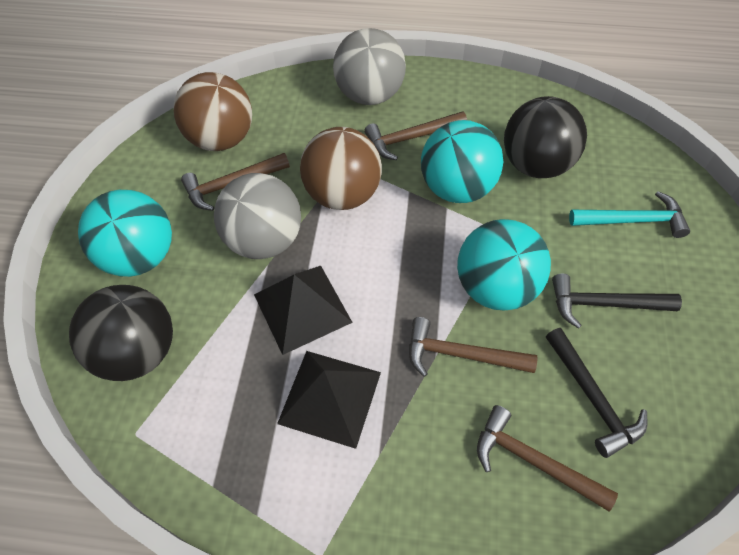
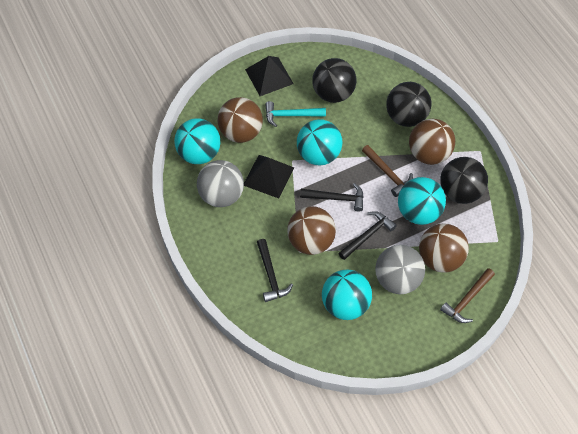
black ball: 2 -> 3
black hammer: 2 -> 3
brown ball: 2 -> 4
brown hammer: 4 -> 2
turquoise ball: 3 -> 4

